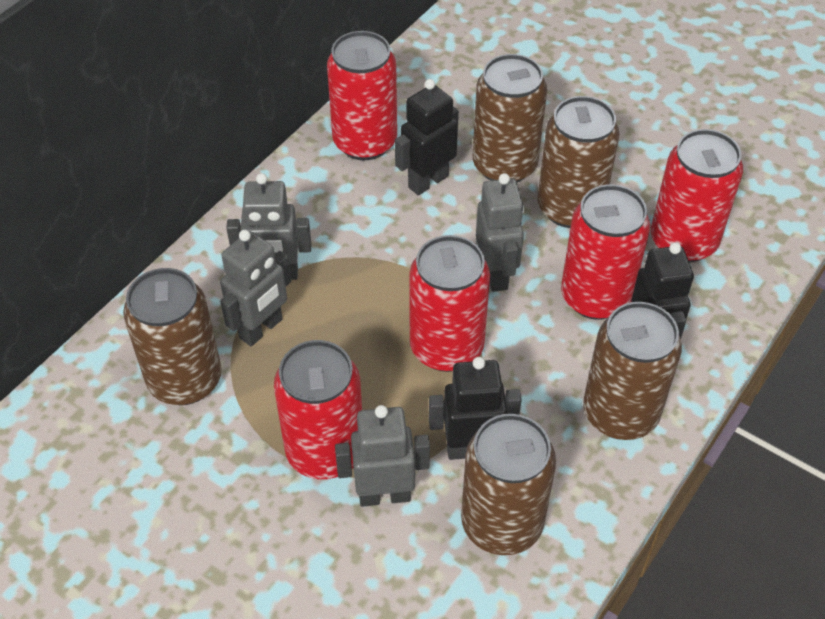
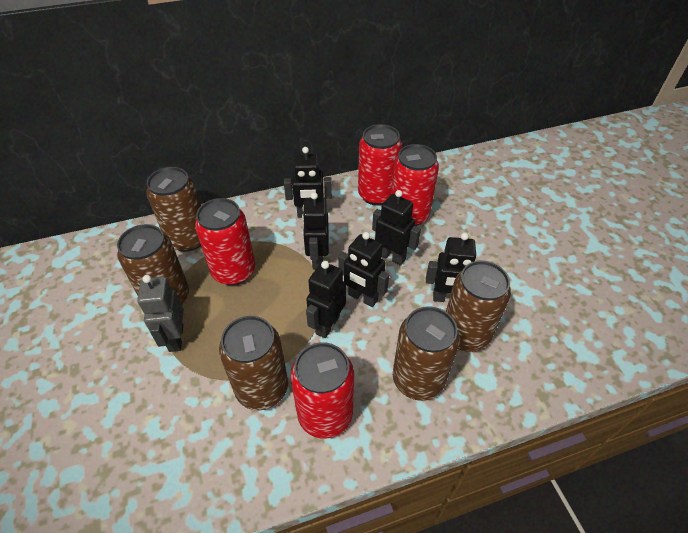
black robot: 3 -> 6
grey robot: 4 -> 1
red can: 5 -> 4

